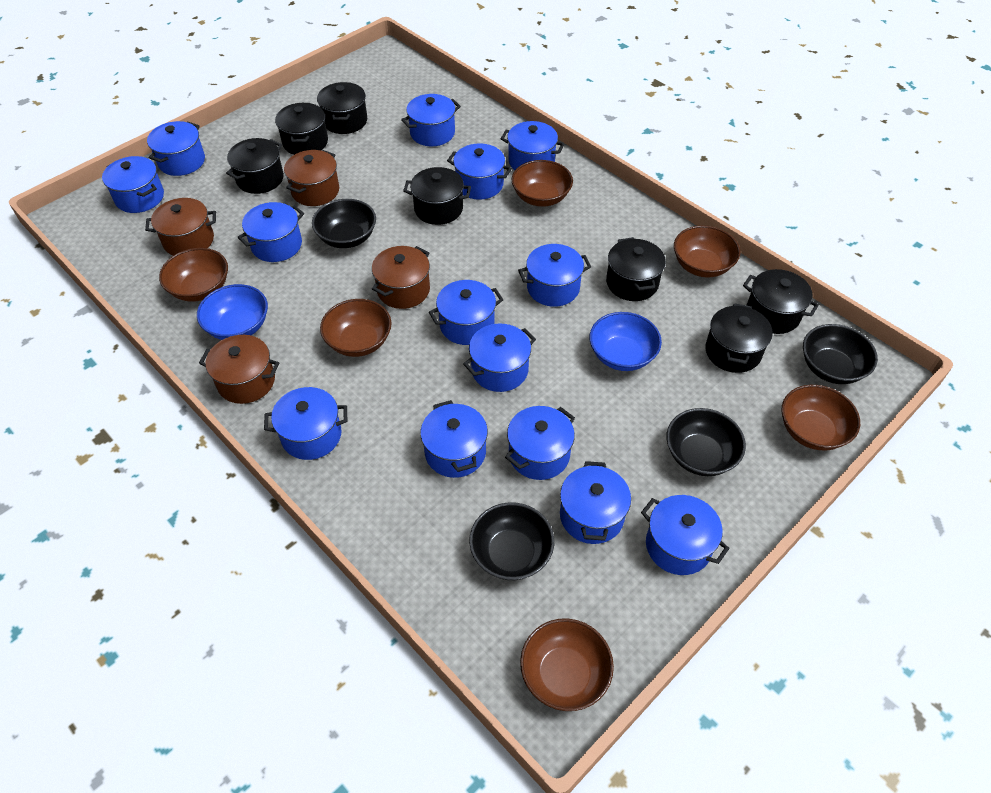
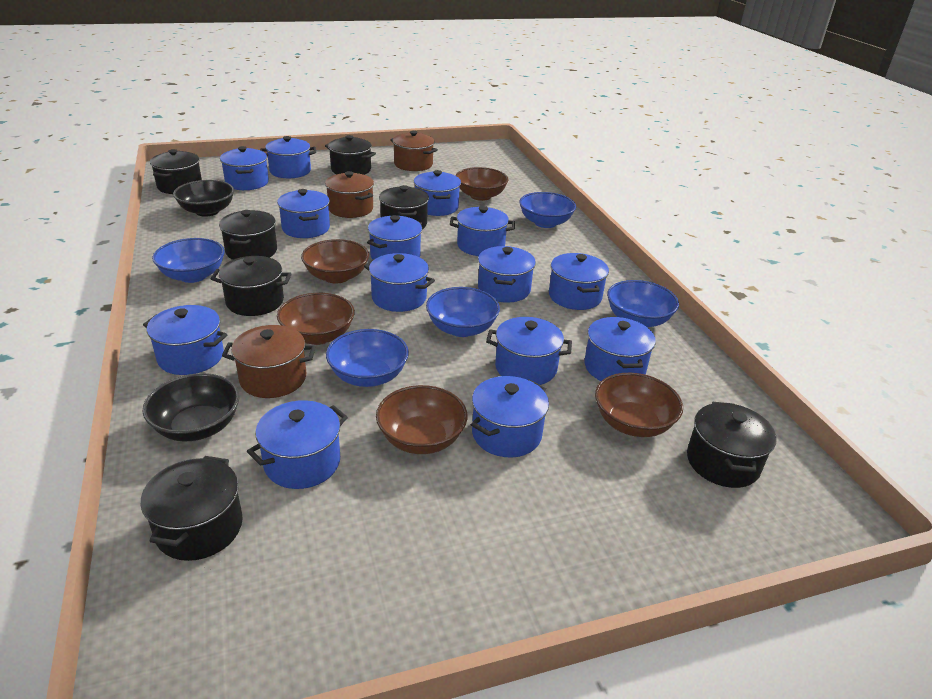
black bowl: 4 -> 2
blue bowl: 2 -> 5
brown bowl: 6 -> 5
brown pot: 4 -> 3

